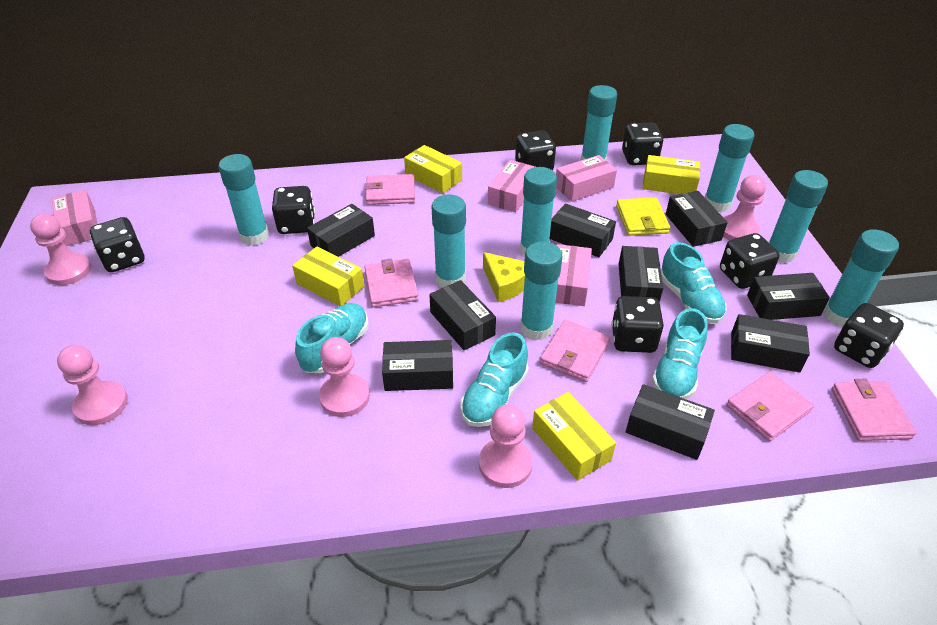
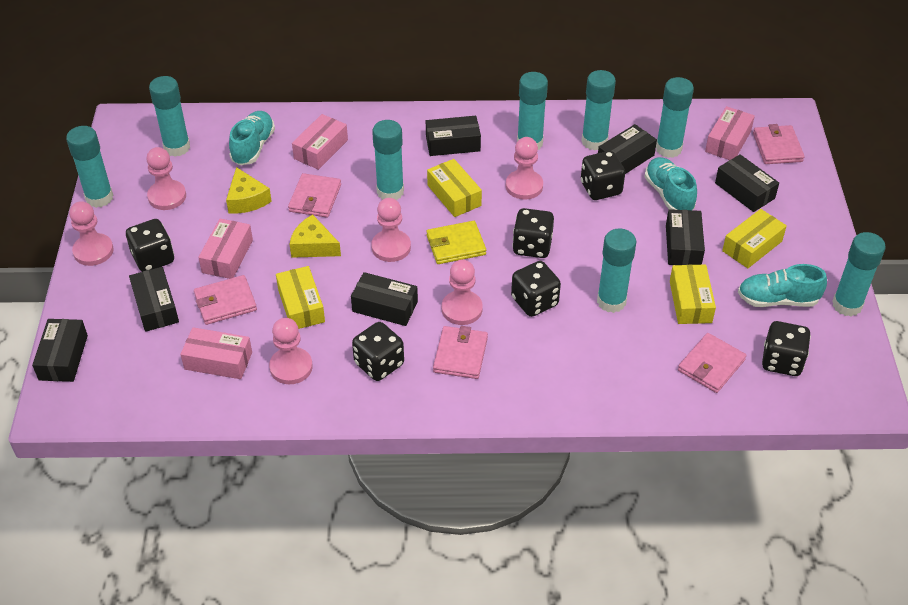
black box: 9 -> 7
black dice: 7 -> 6
pink pawn: 5 -> 6
turquoise shoe: 4 -> 3
yellow cheese: 1 -> 2

